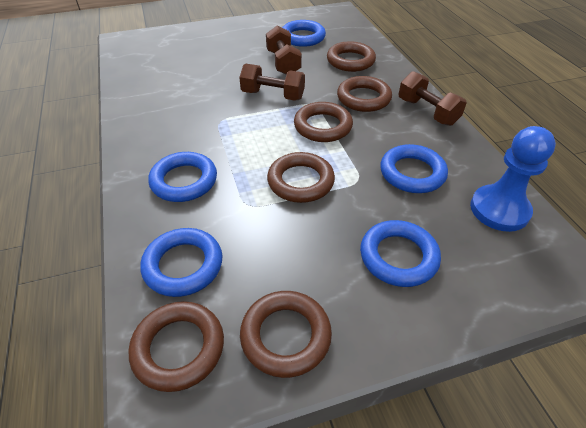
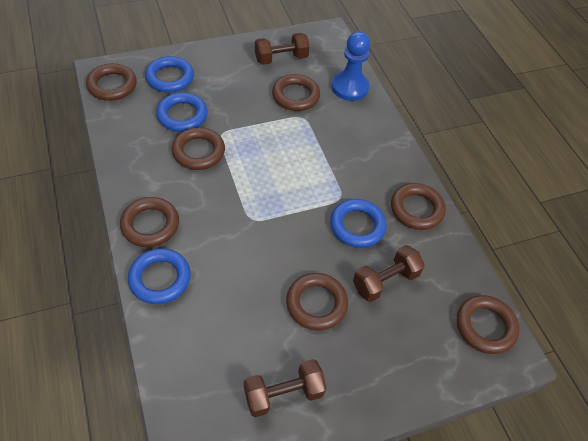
blue ring: 5 -> 4
brown ring: 6 -> 7

